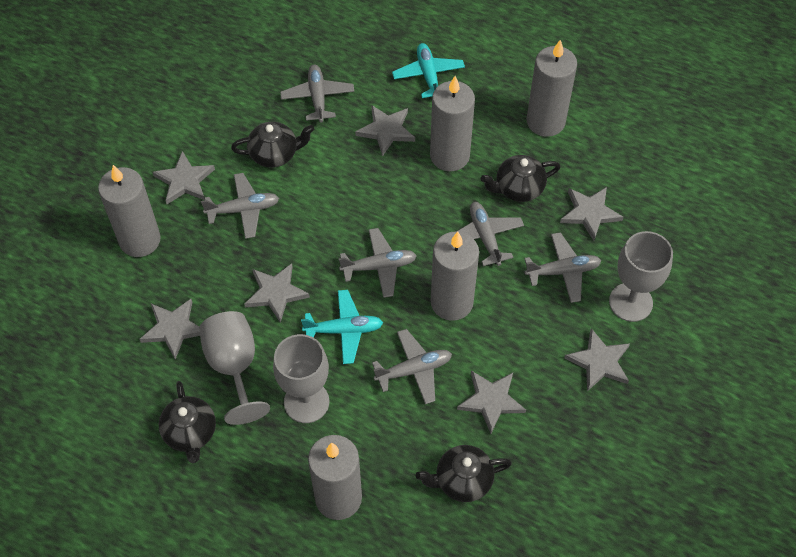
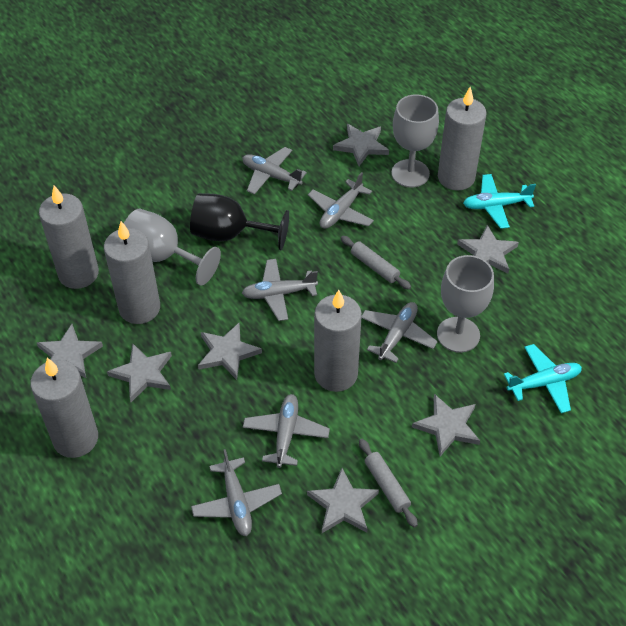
black goblet: 0 -> 1
black teapot: 4 -> 0
grey rolling pin: 0 -> 2

